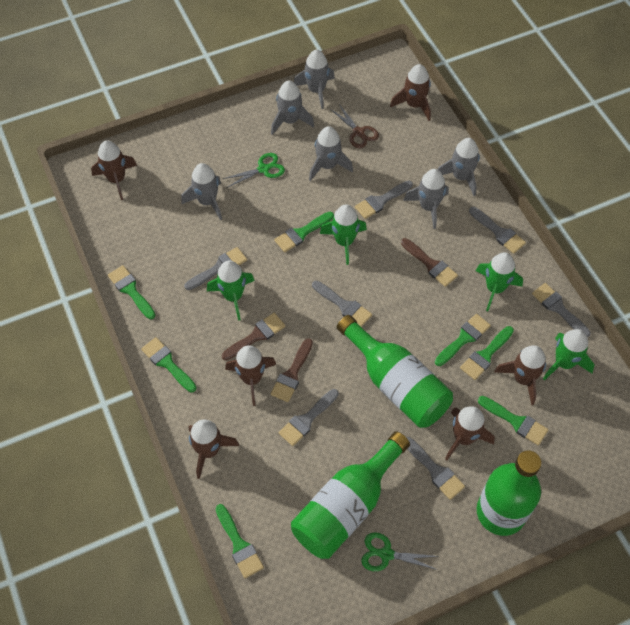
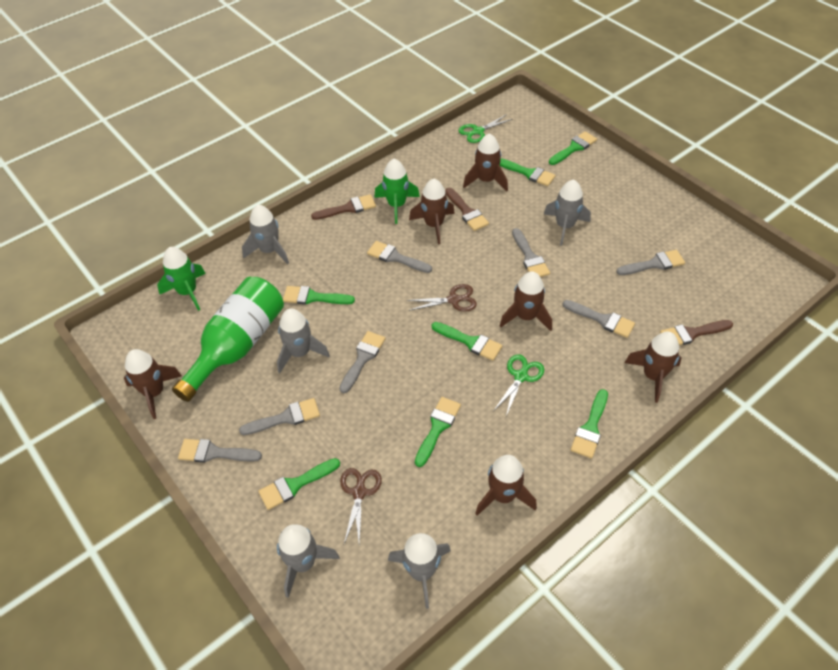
brown scissors: 1 -> 2
green bottle: 3 -> 1
green rocket: 4 -> 2
grey rocket: 6 -> 5

